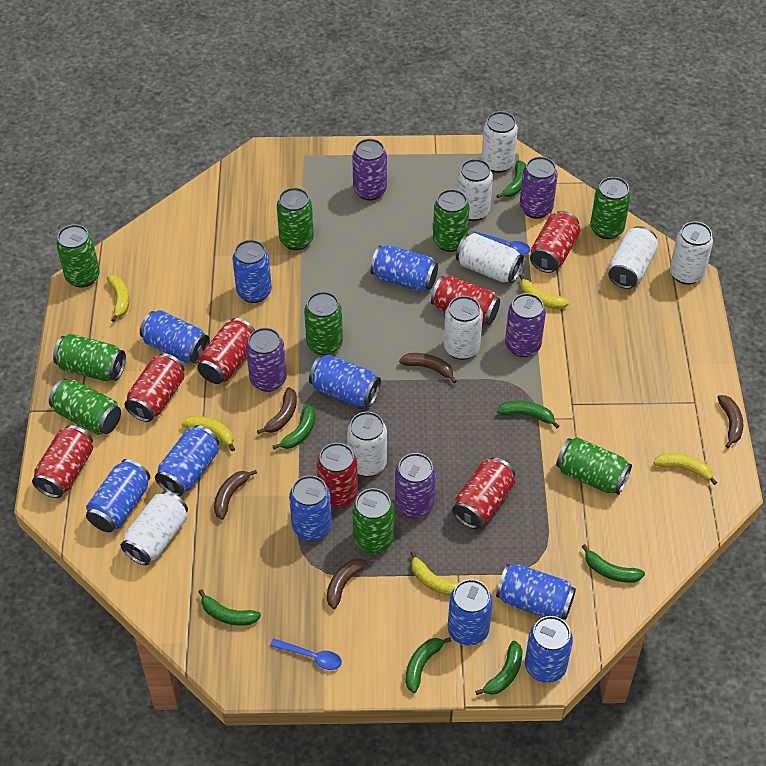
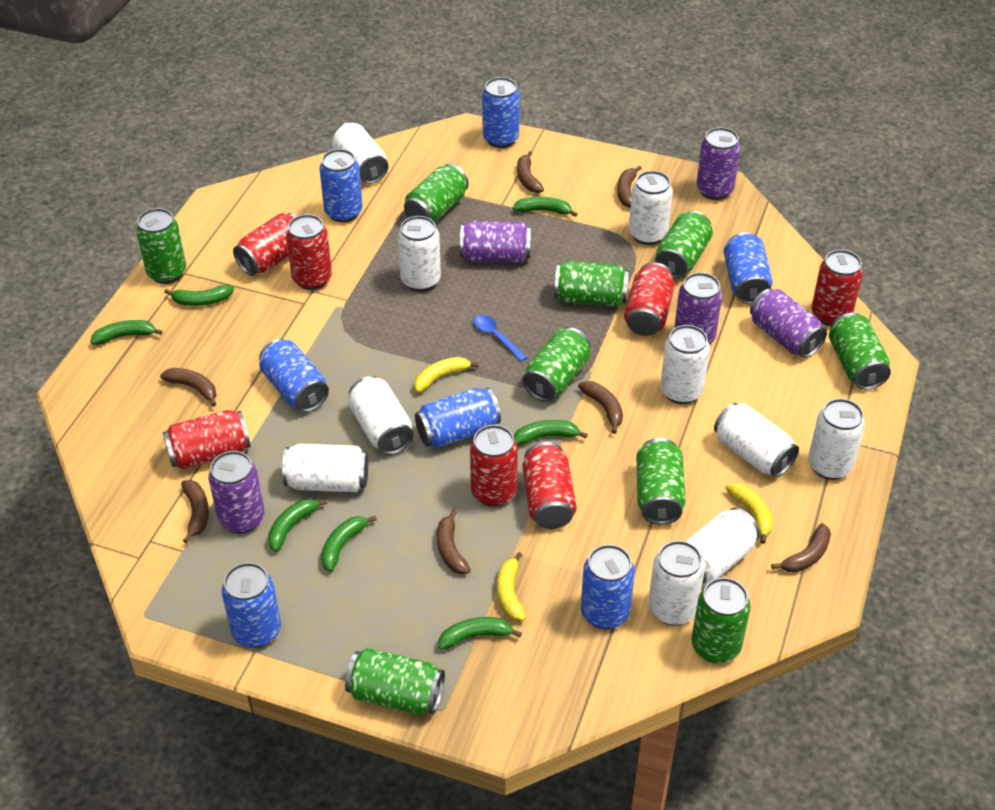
blue can: 10 -> 7
blue spoon: 2 -> 1
brown banana: 5 -> 7
white can: 8 -> 10
yellow banana: 5 -> 3

